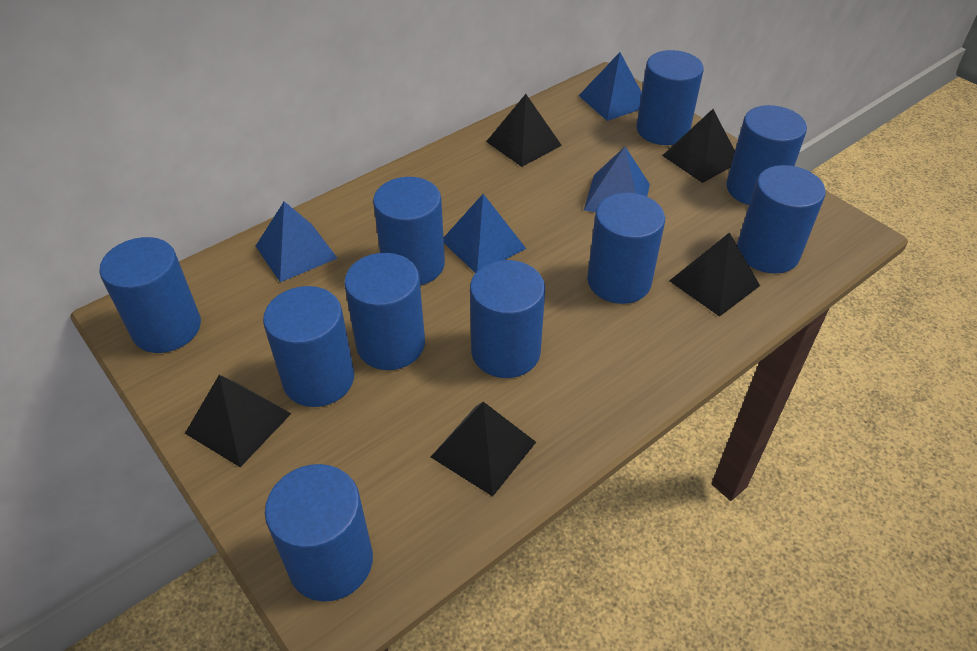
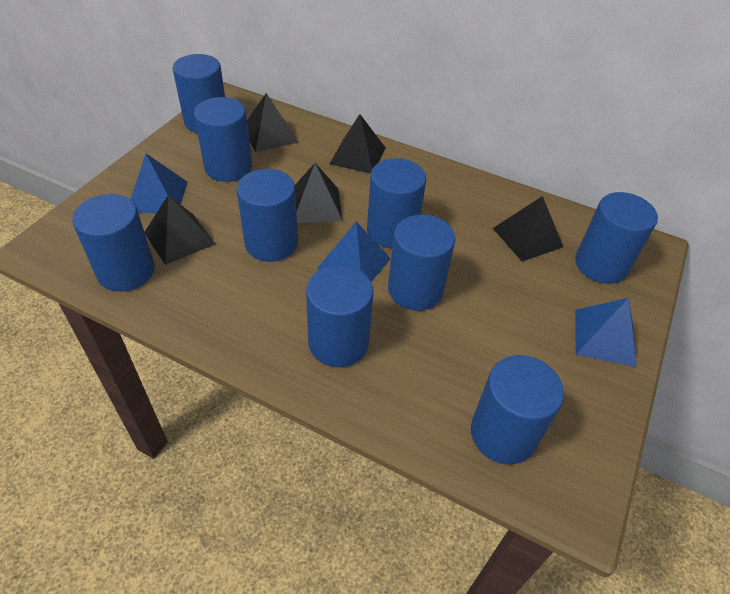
blue cylinder: 10 -> 9
blue pyramid: 4 -> 3

